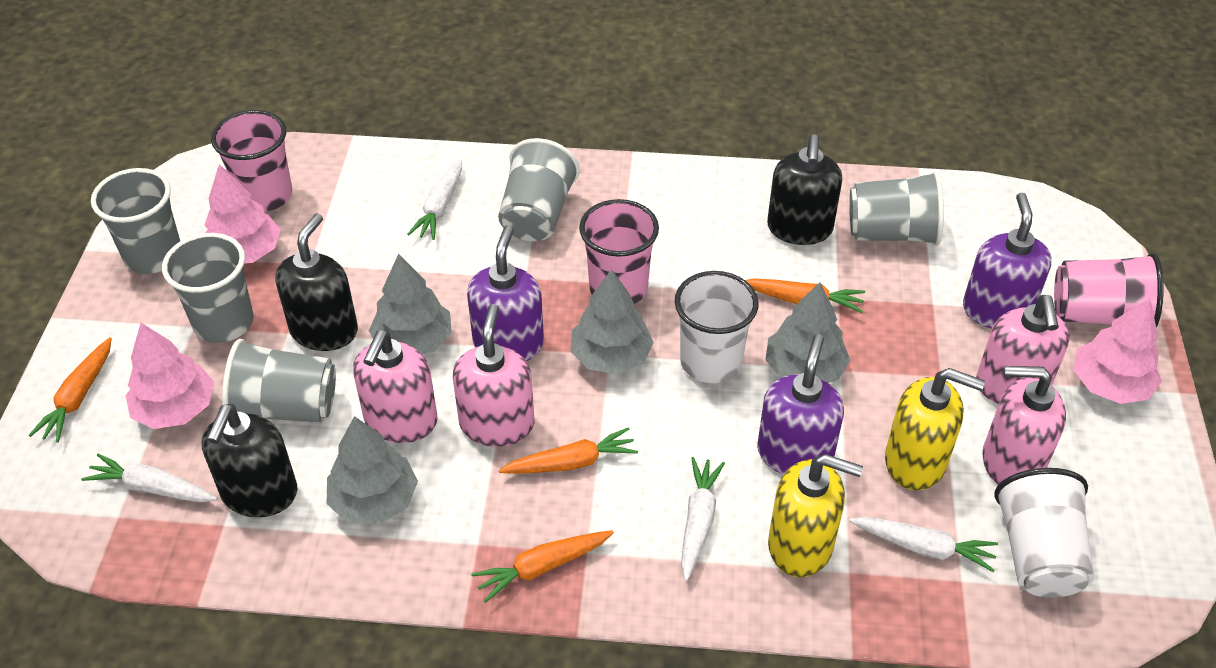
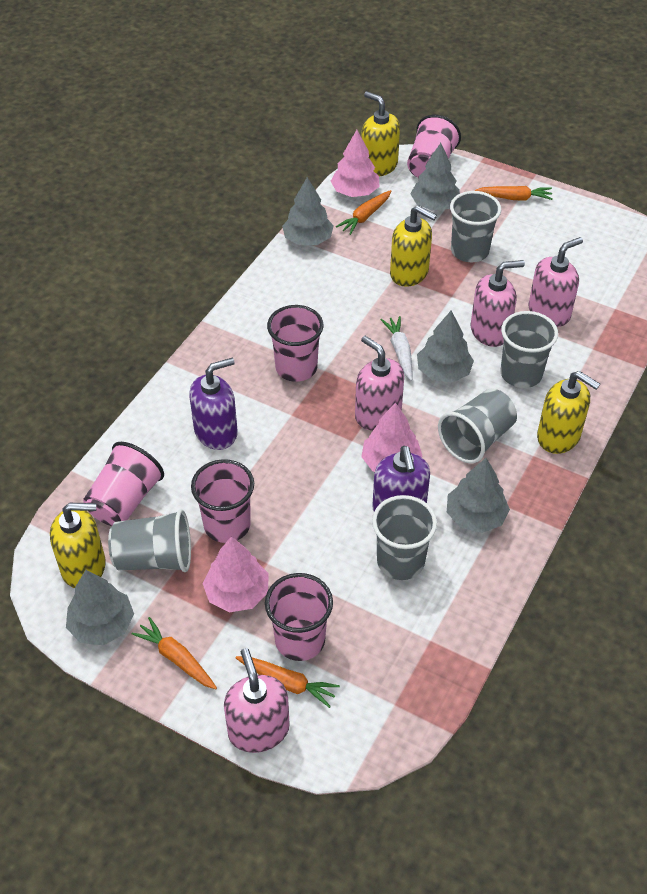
black soap dispenser: 3 -> 0
grey tree: 4 -> 5
pink cup: 3 -> 5
purple soap dispenser: 3 -> 2
white carrot: 4 -> 1
white cup: 2 -> 0
yellow soap dispenser: 2 -> 4

